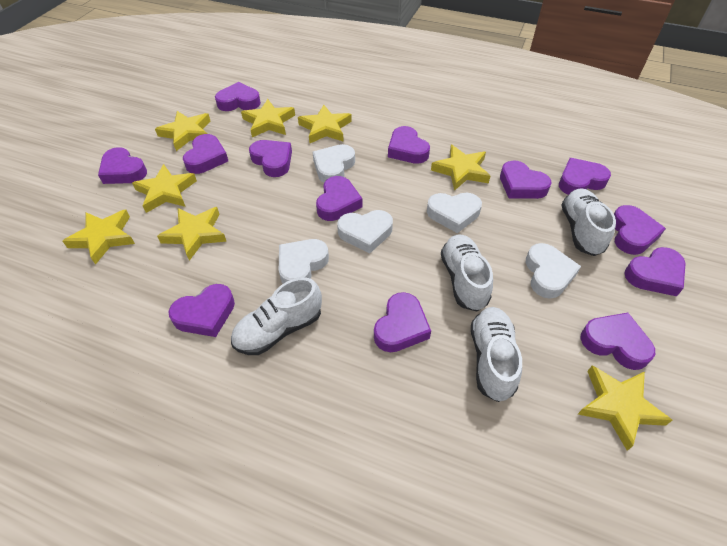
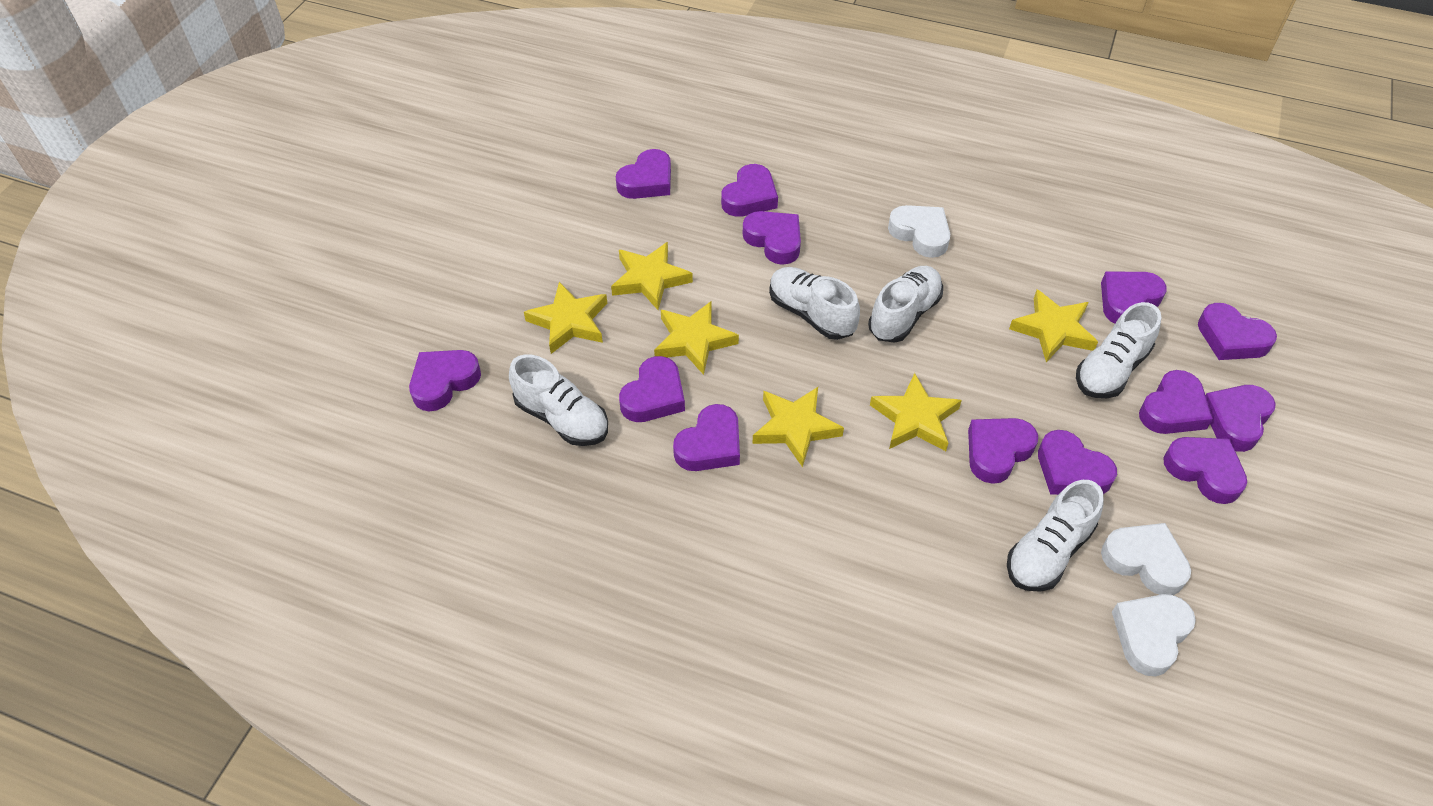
white heart: 5 -> 3
white shoe: 4 -> 5
yellow star: 8 -> 6

